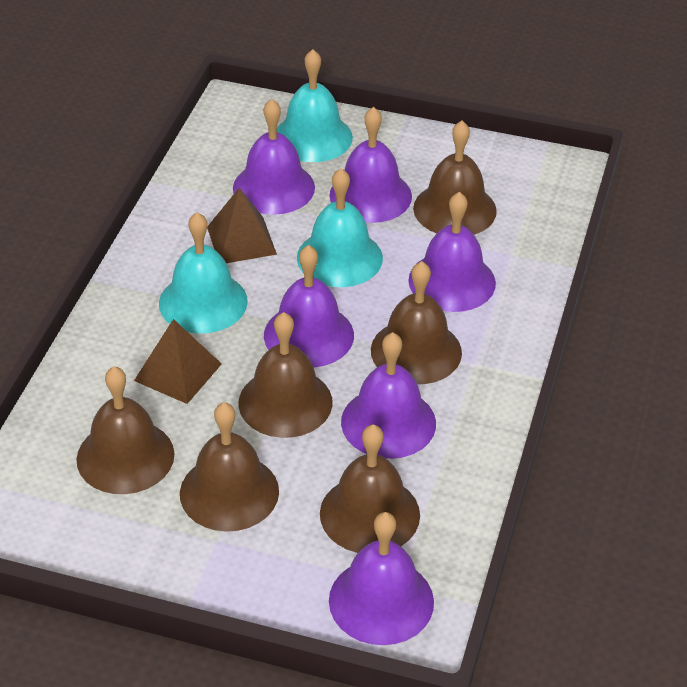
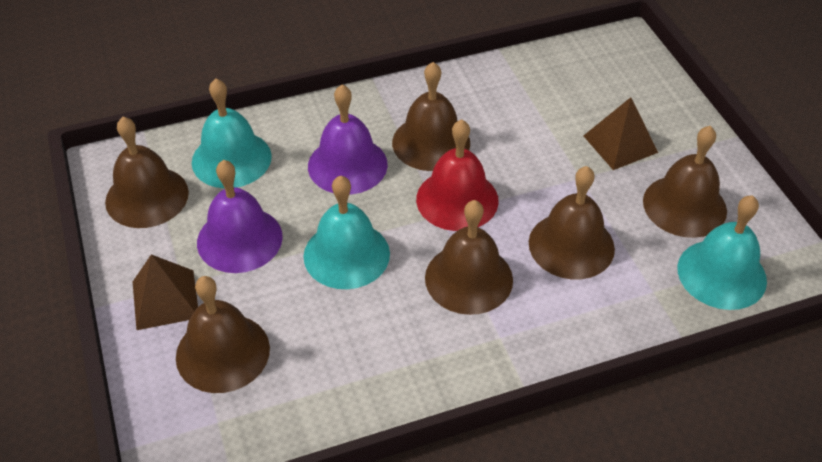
purple bell: 6 -> 2
red bell: 0 -> 1

